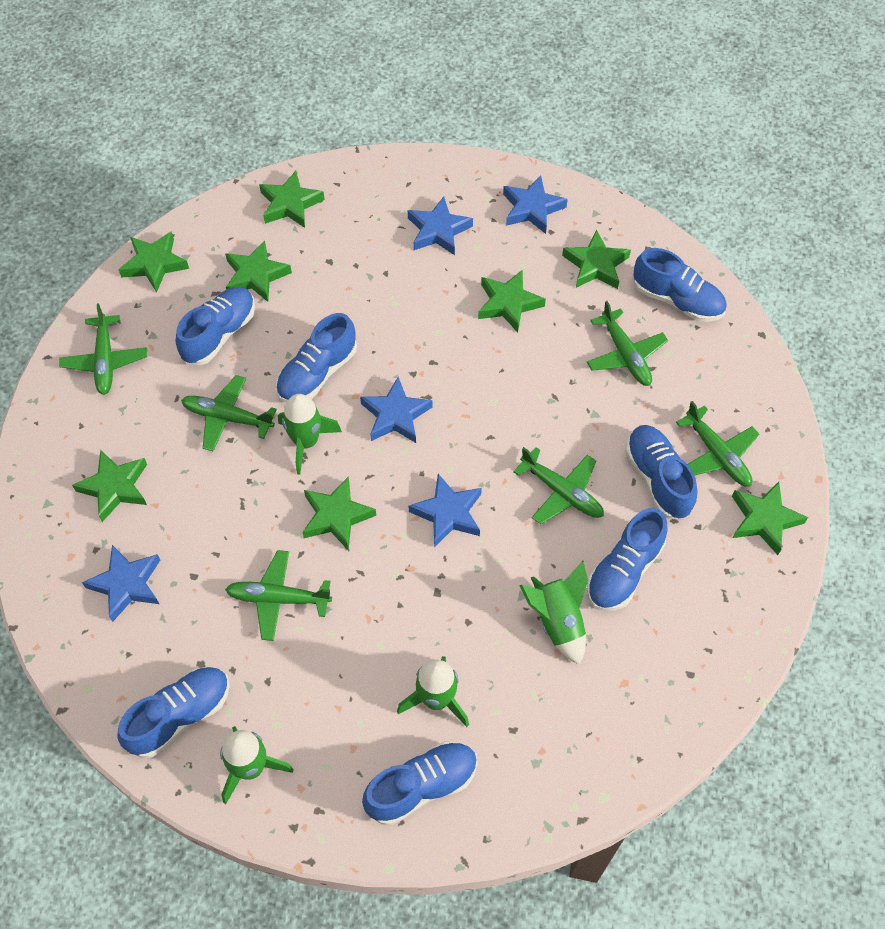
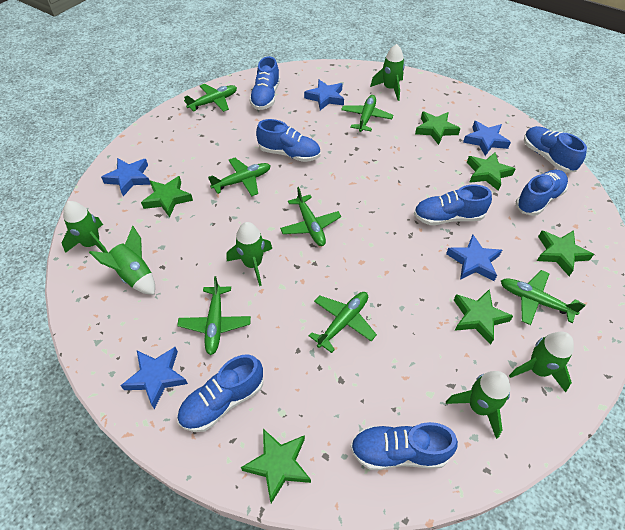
green plane: 6 -> 7
green rocket: 4 -> 6
green star: 8 -> 6

